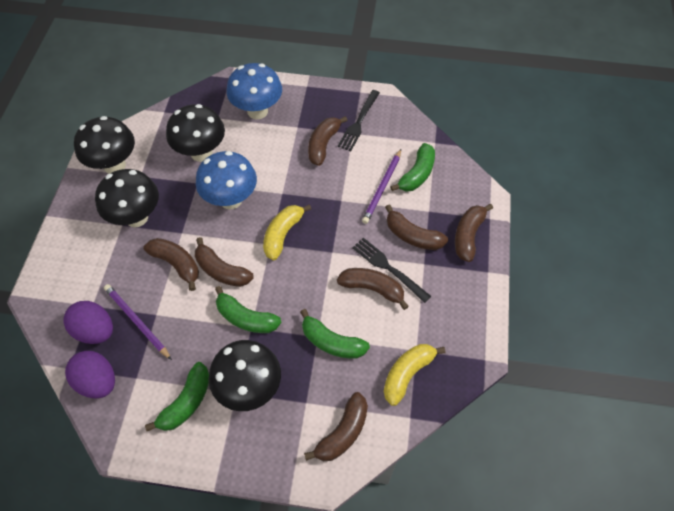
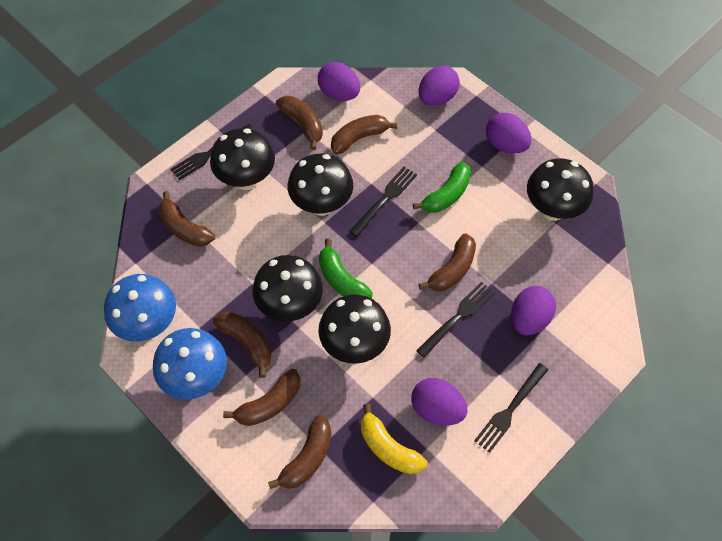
black fork: 2 -> 4
black mushroom: 4 -> 5
green banana: 4 -> 2
purple egg: 2 -> 5
purple pencil: 2 -> 0
yellow banana: 2 -> 1

